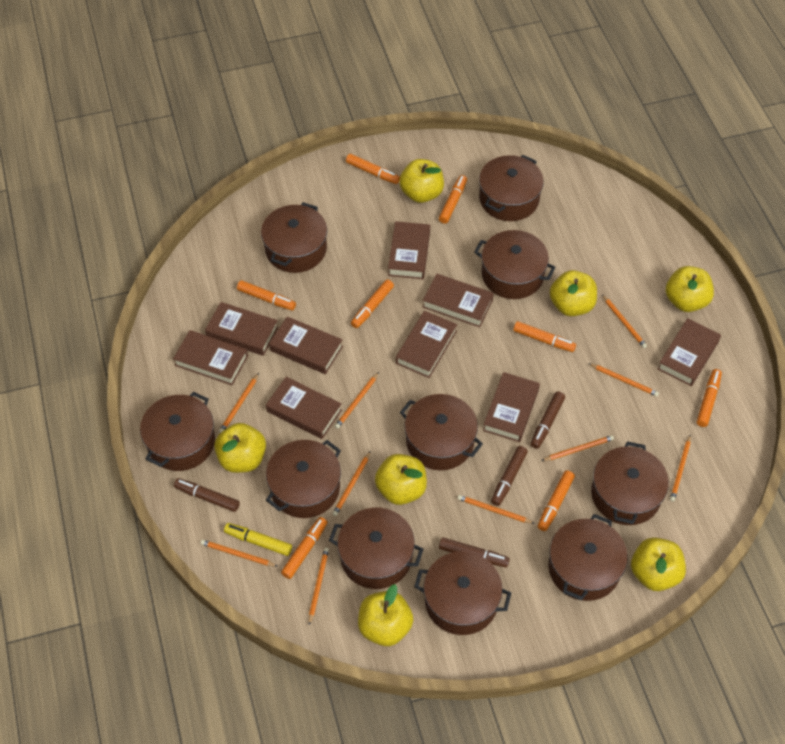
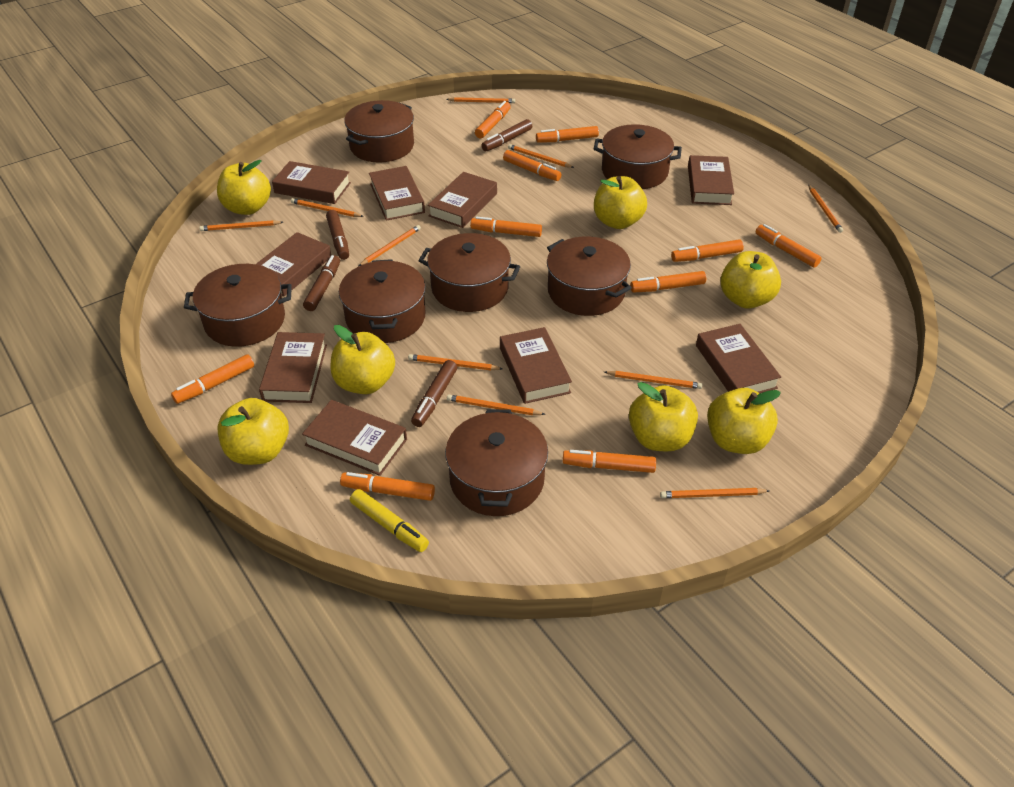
brown pot: 10 -> 7
orange marker: 8 -> 10

